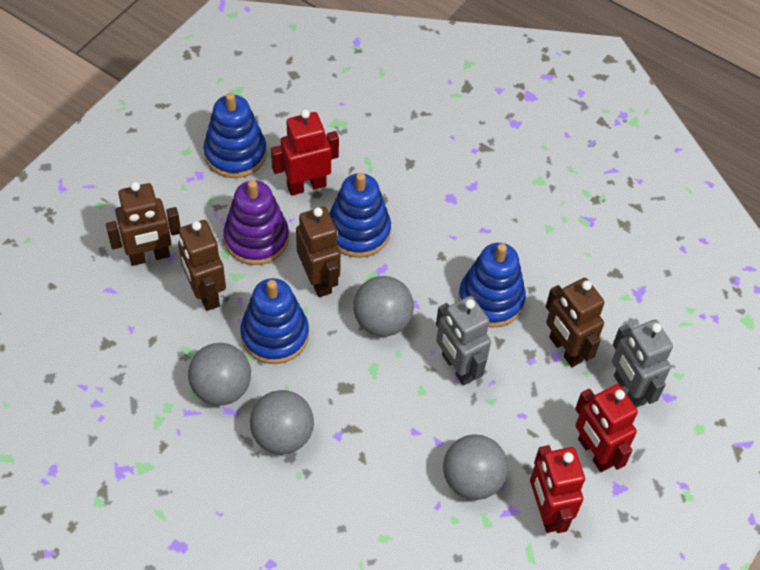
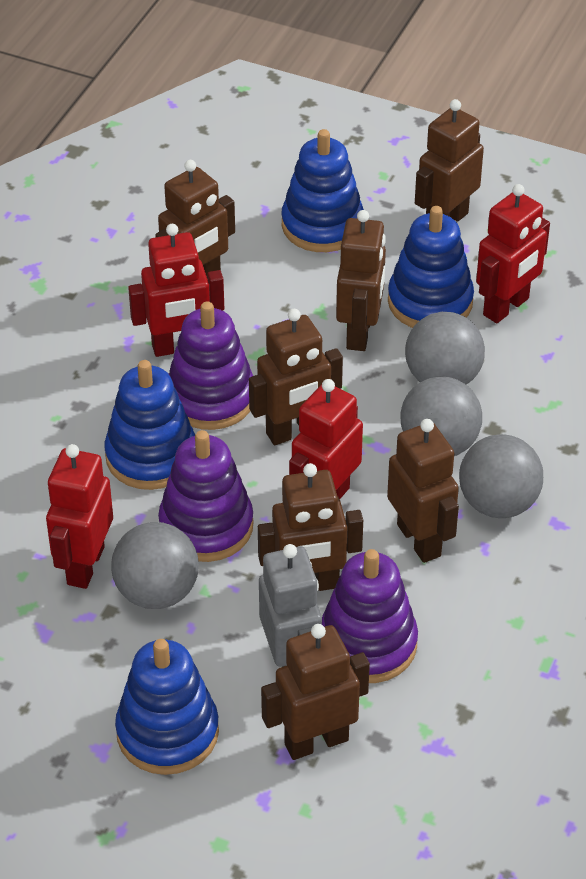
brown robot: 4 -> 7
grey robot: 2 -> 1
purple stacking toy: 1 -> 3
red robot: 3 -> 4

